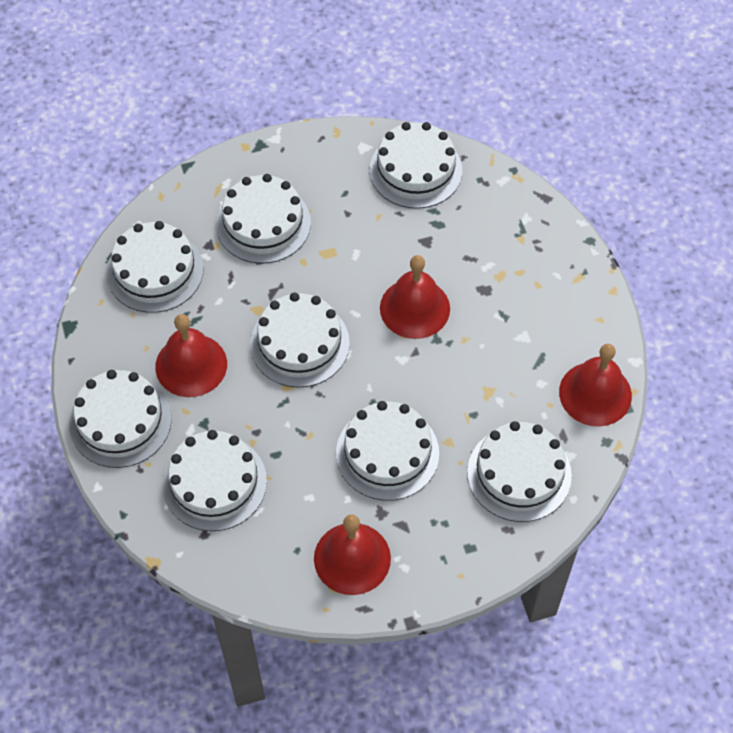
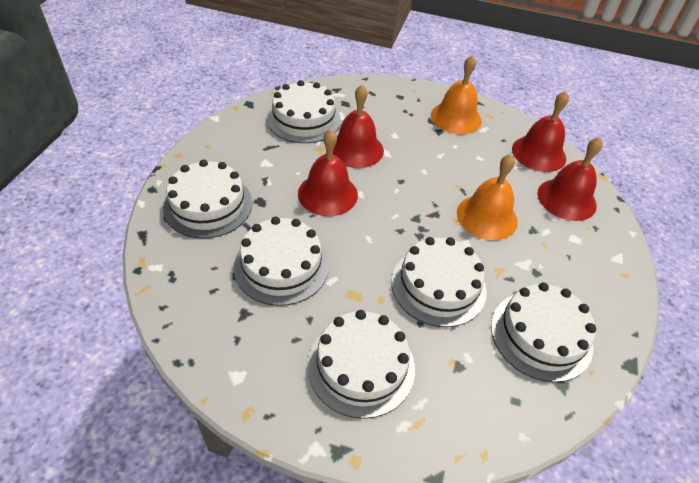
orange bell: 0 -> 2
white cake: 8 -> 6

